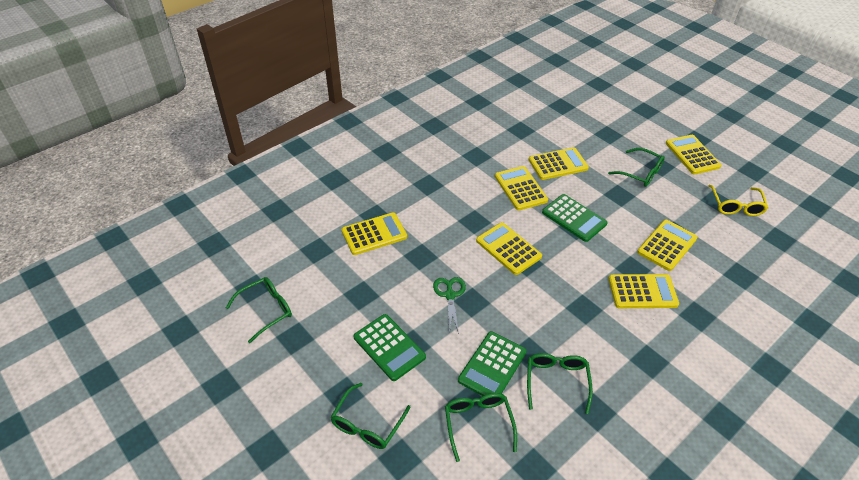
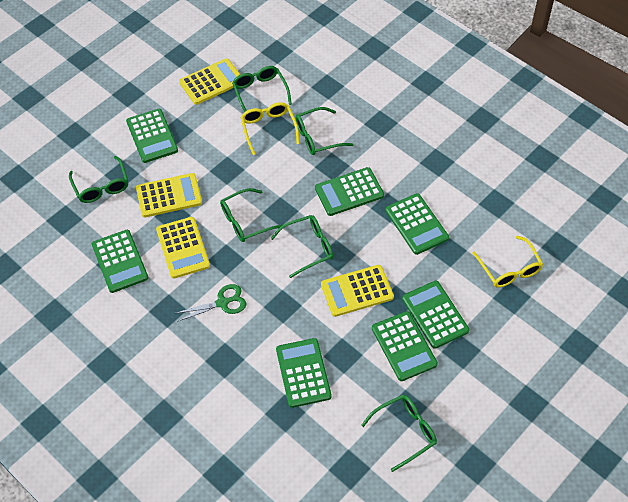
green calculator: 3 -> 7
green glasses: 5 -> 6
yellow calculator: 7 -> 4
yellow glasses: 1 -> 2

